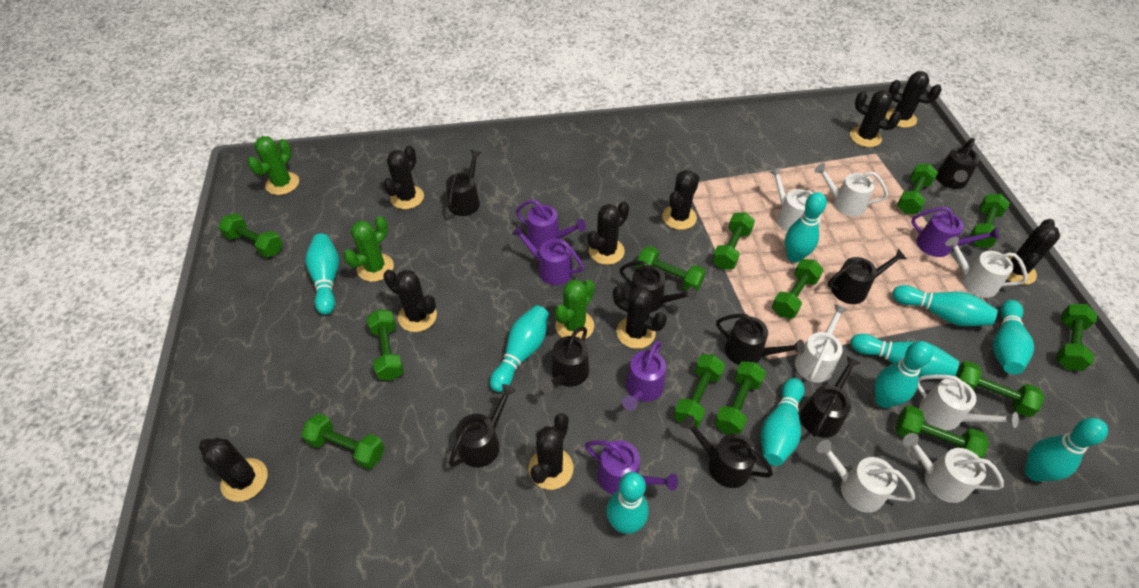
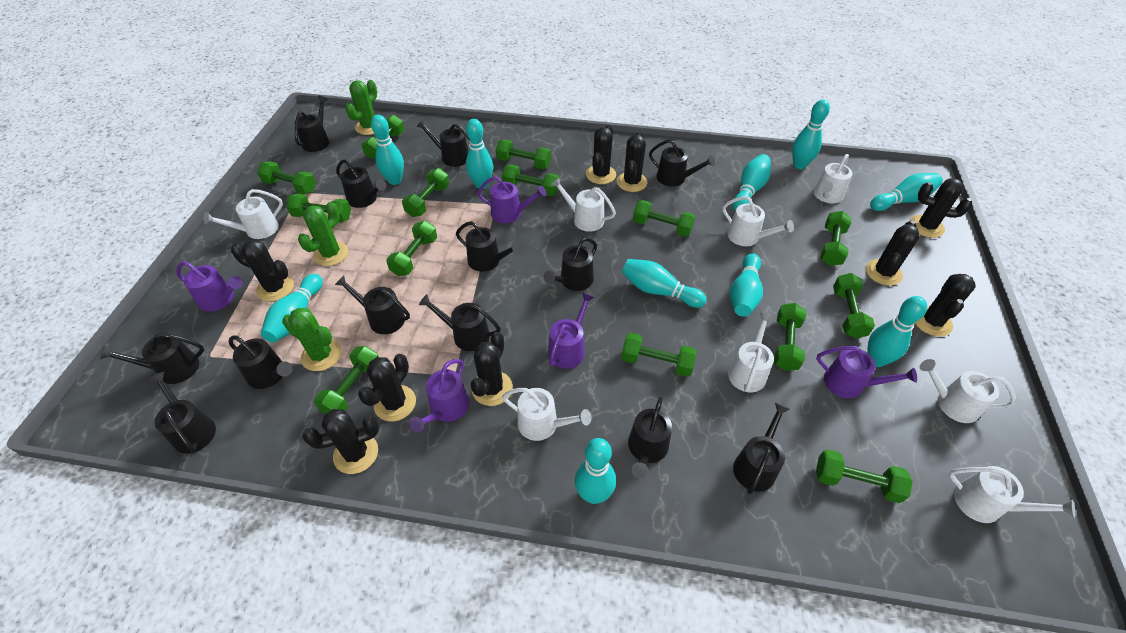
black cactus: 10 -> 9
black watering can: 9 -> 13
green dumbbell: 13 -> 14
white watering can: 7 -> 8

